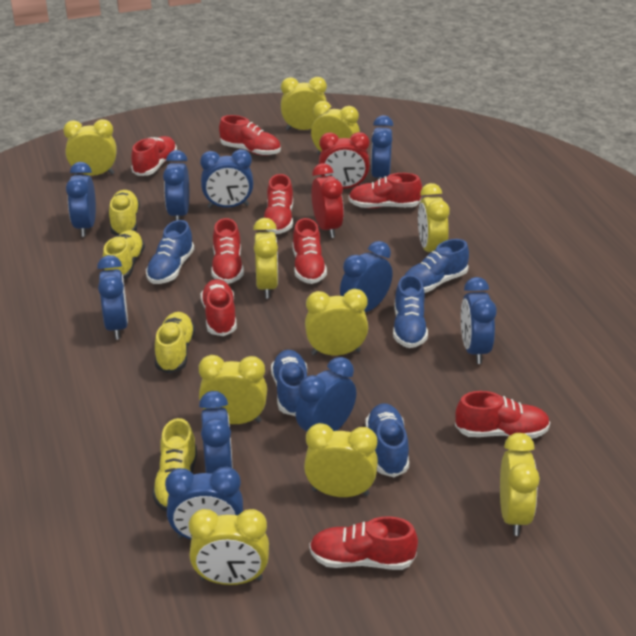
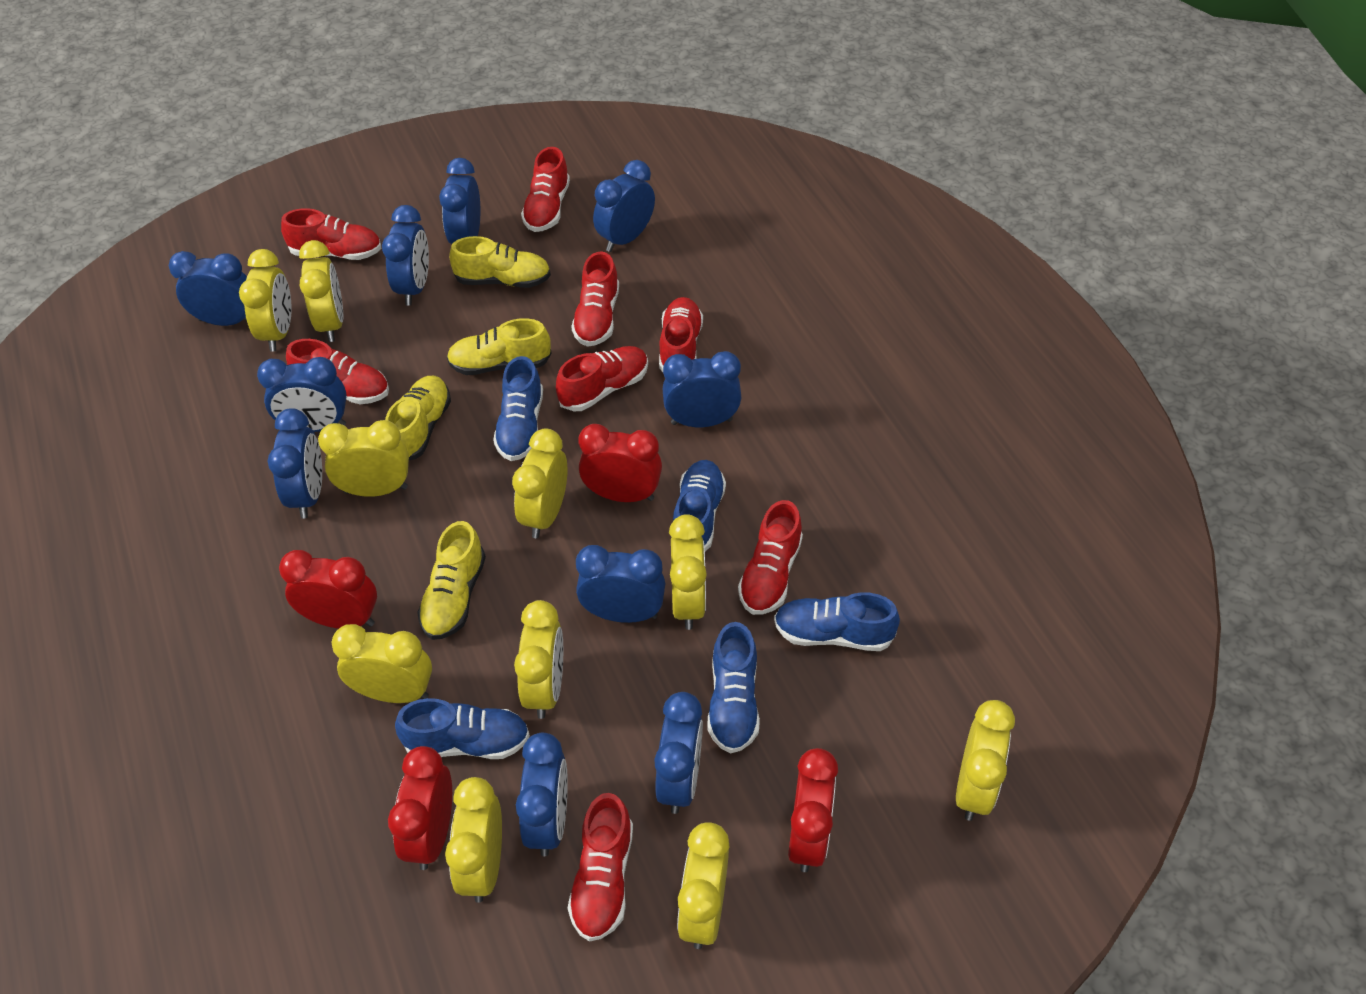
red clock: 2 -> 4
red shoe: 9 -> 8

